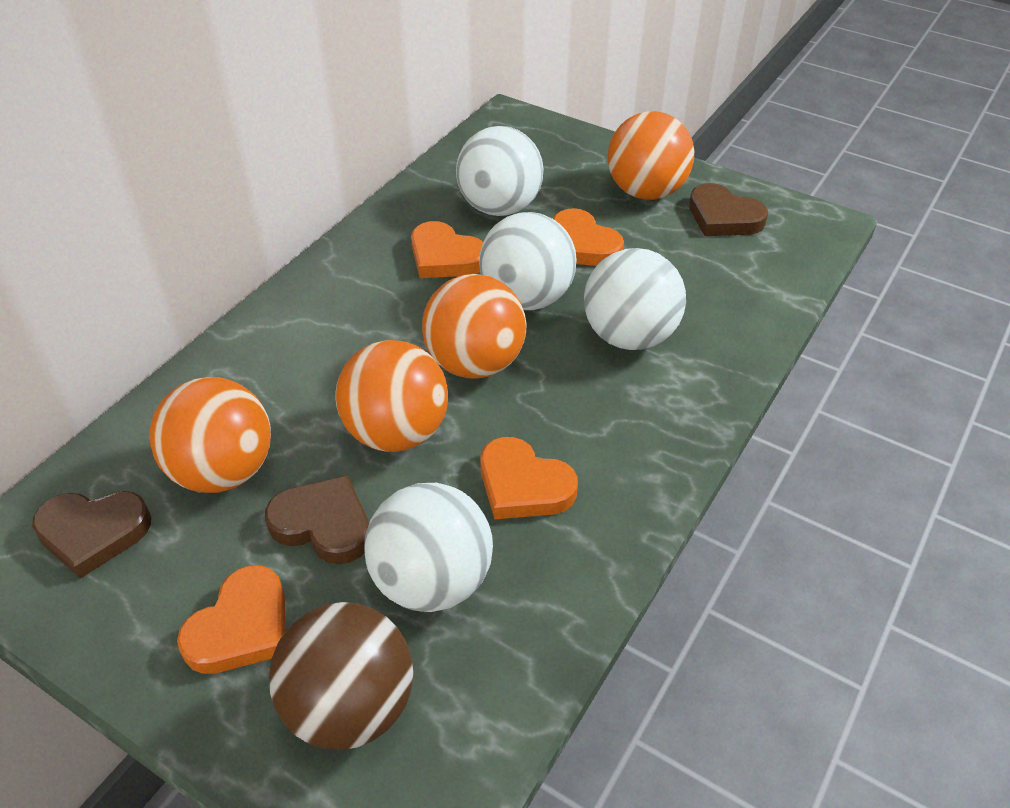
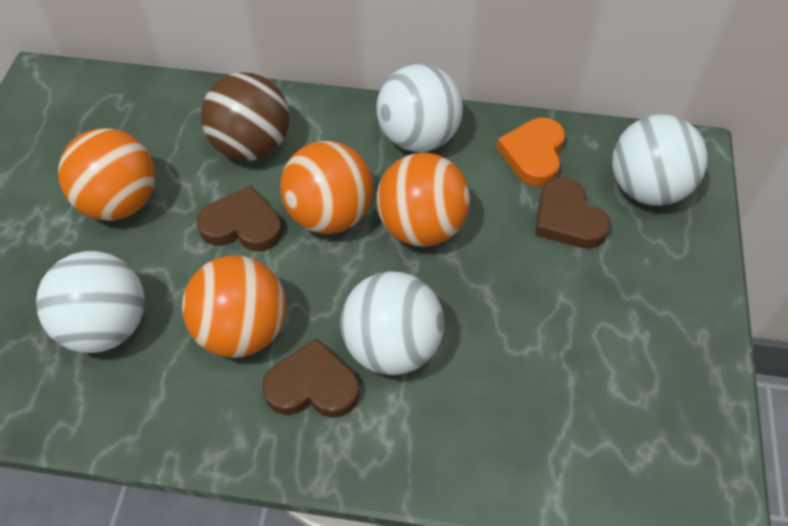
orange heart: 4 -> 1

